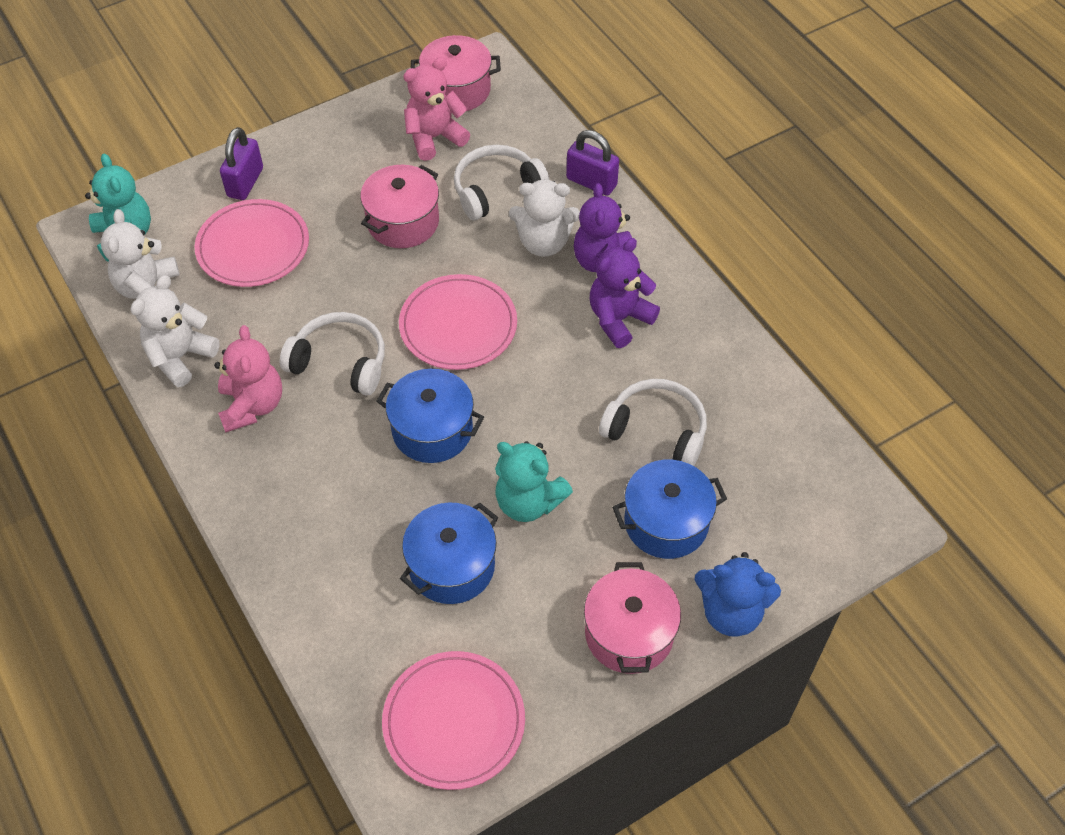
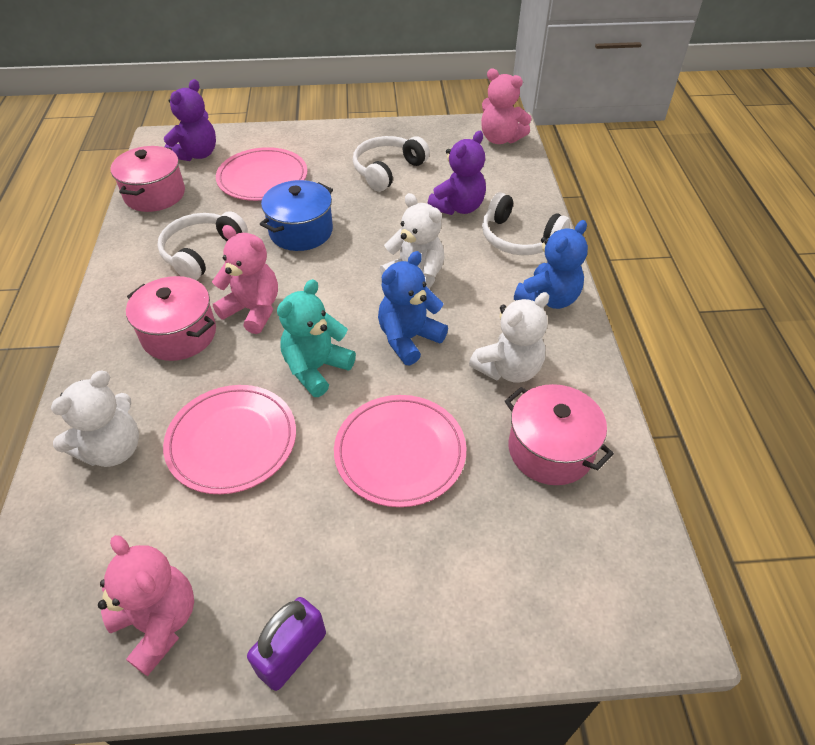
blue pot: 3 -> 1
blue teddy bear: 1 -> 2
pink teddy bear: 2 -> 3
purple padlock: 2 -> 1
turquoise teddy bear: 2 -> 1

